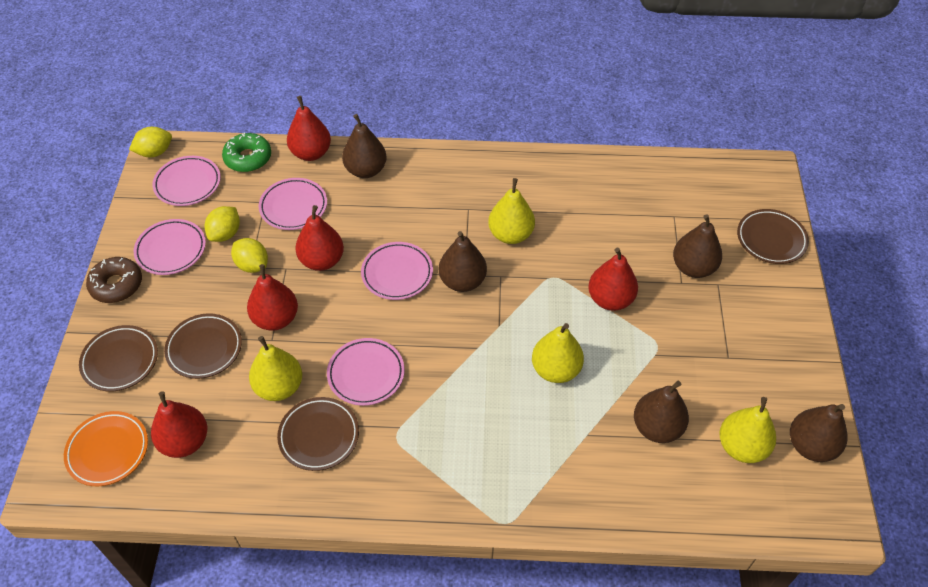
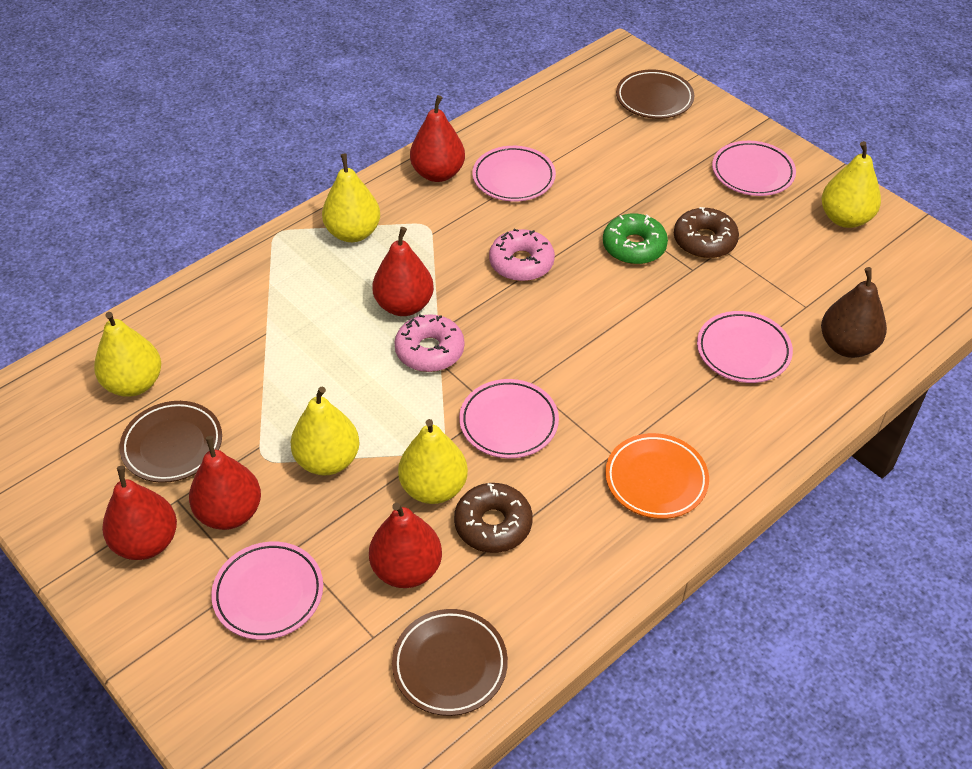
brown donut: 1 -> 2
brown pear: 5 -> 1
brown plate: 4 -> 3
pink donut: 0 -> 2
yellow lemon: 3 -> 0
yellow pear: 4 -> 5

